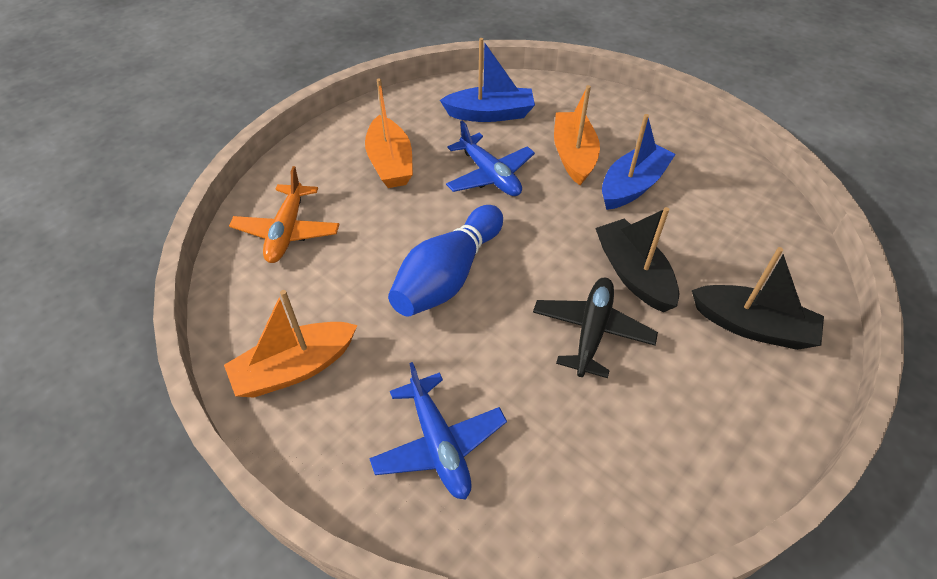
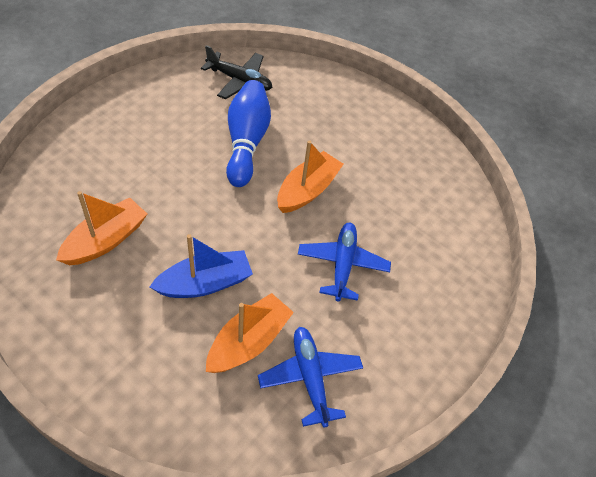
black boat: 2 -> 0
blue boat: 2 -> 1
orange plane: 1 -> 0

